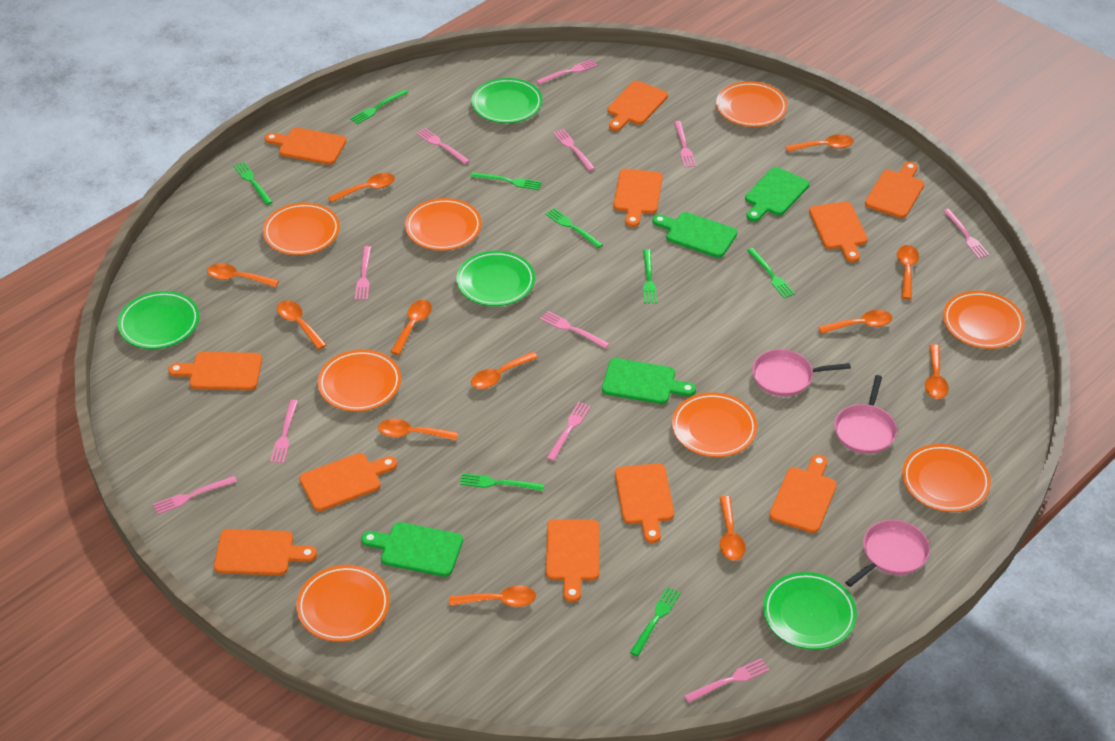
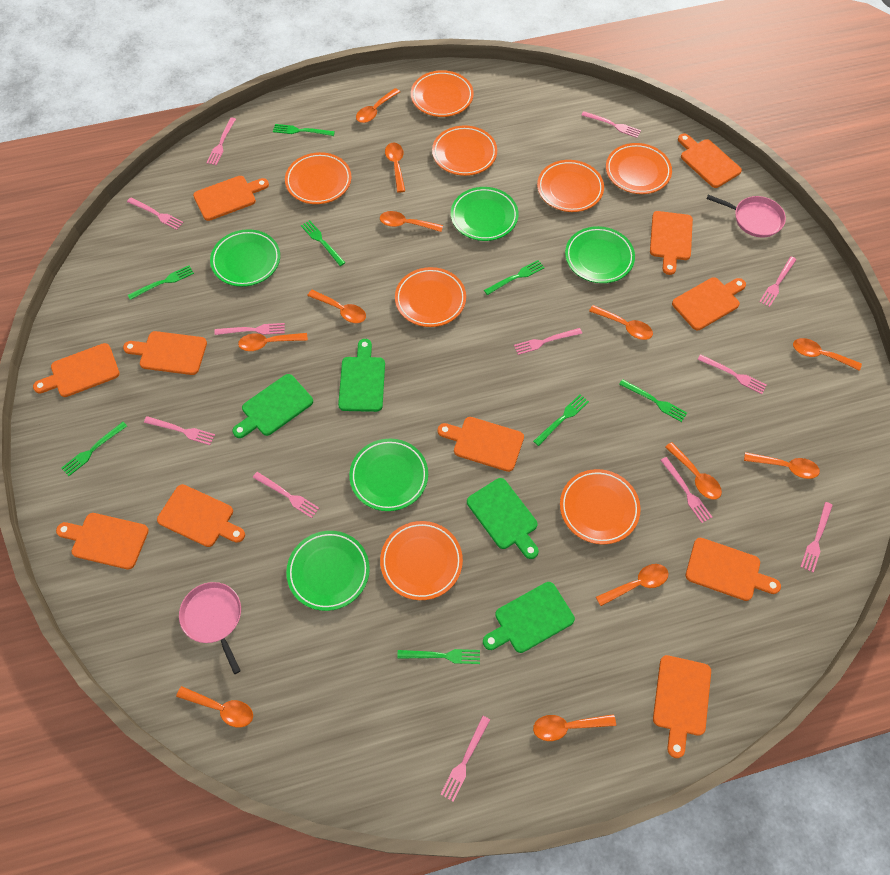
green plate: 4 -> 5
pink fork: 11 -> 12
pink pan: 3 -> 2

